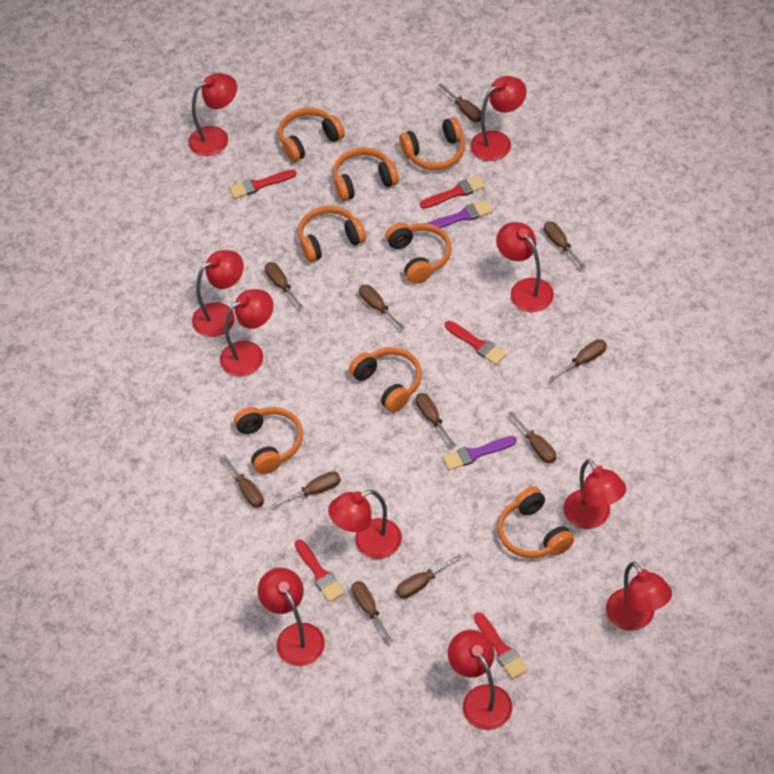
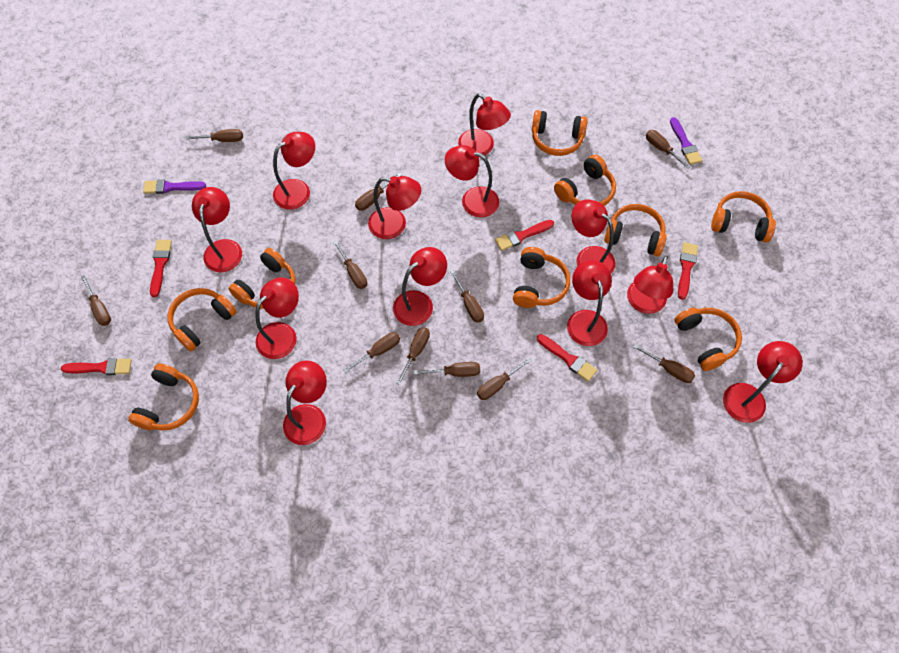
orange headphones: 8 -> 9
red lamp: 10 -> 12

